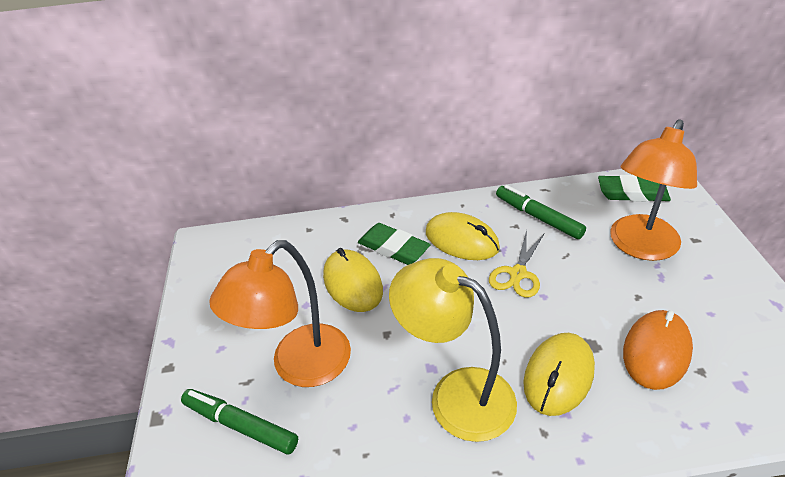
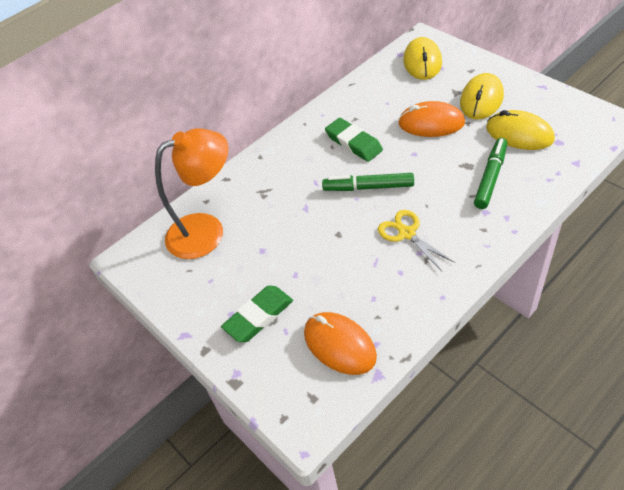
orange lamp: 2 -> 1
orange mouse: 1 -> 2
yellow lamp: 1 -> 0

